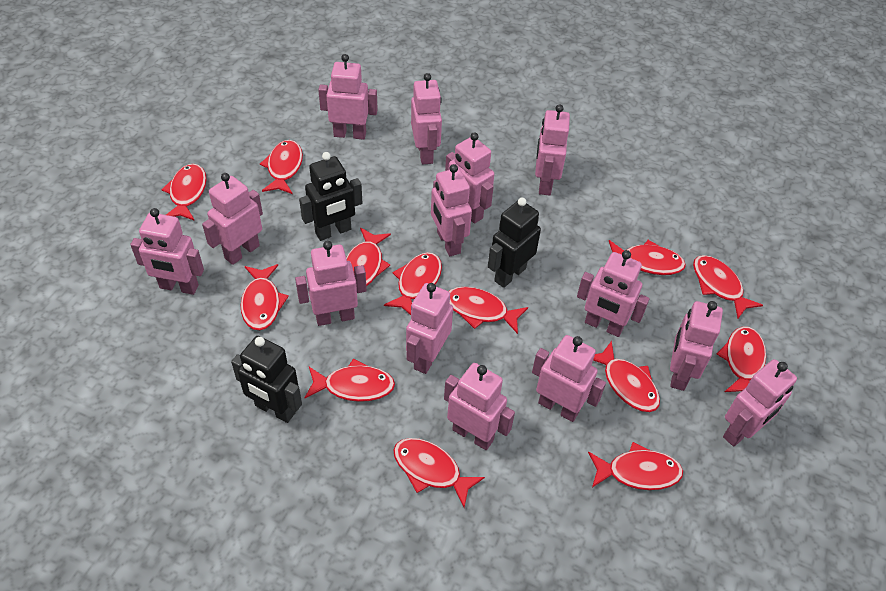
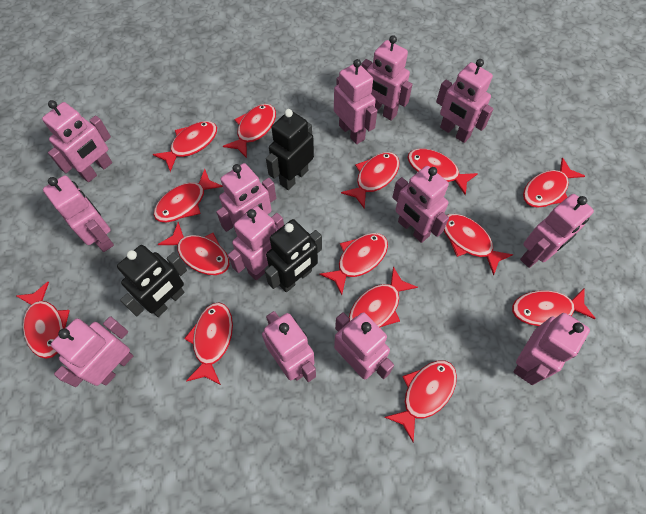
pink robot: 14 -> 13
red fish: 13 -> 14

